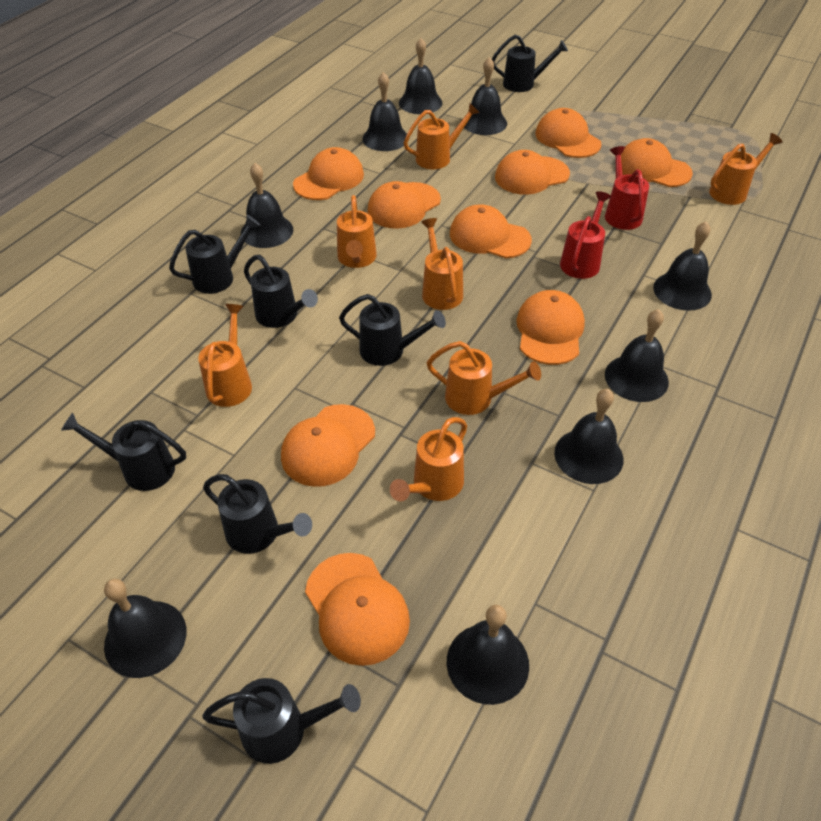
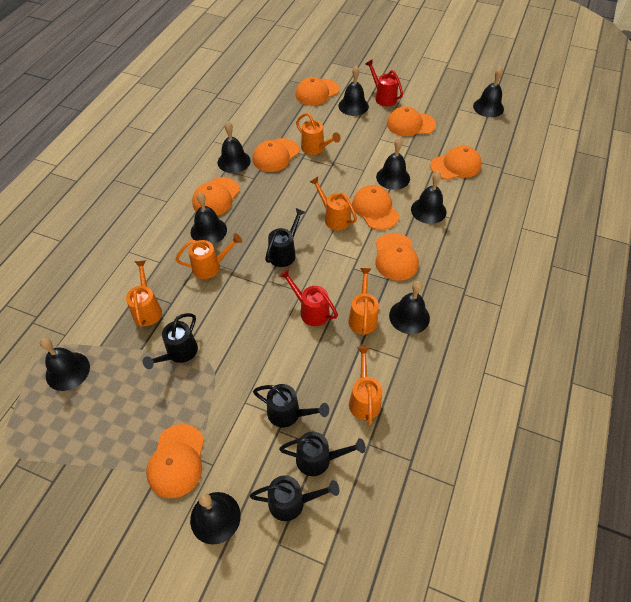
black watering can: 7 -> 5
orange cap: 9 -> 8
orange watering can: 7 -> 6

